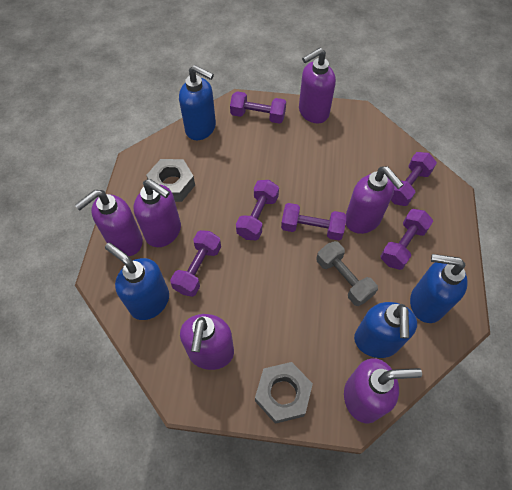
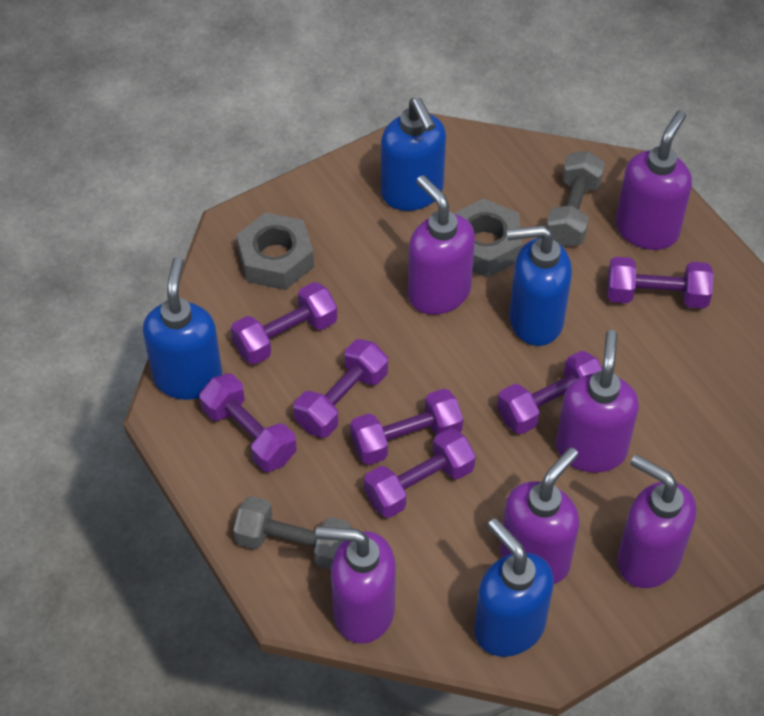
grey dumbbell: 1 -> 2
purple dumbbell: 6 -> 7

